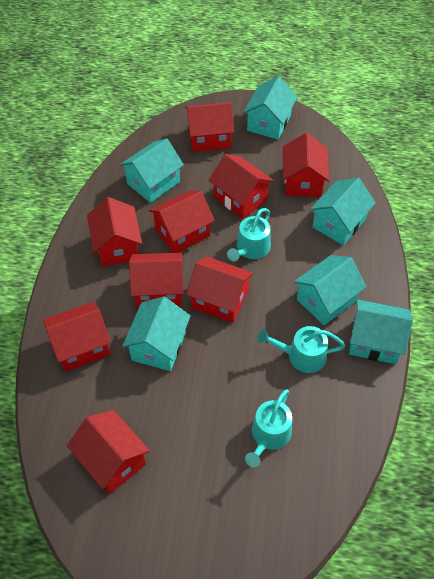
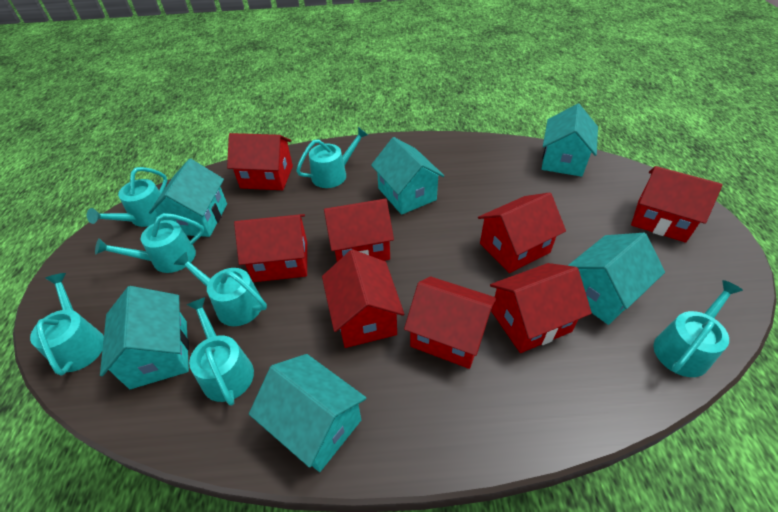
red house: 9 -> 8
turquoise watering can: 3 -> 7

